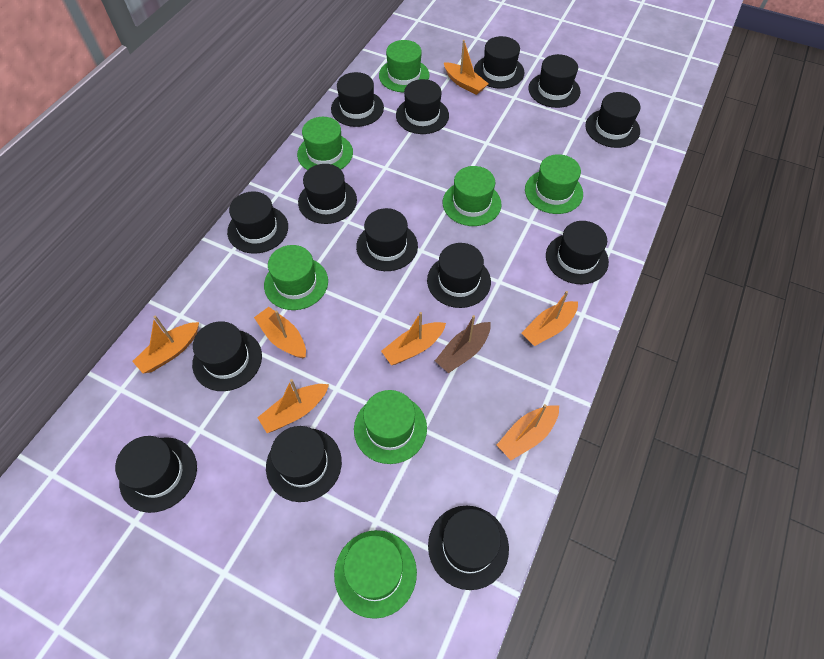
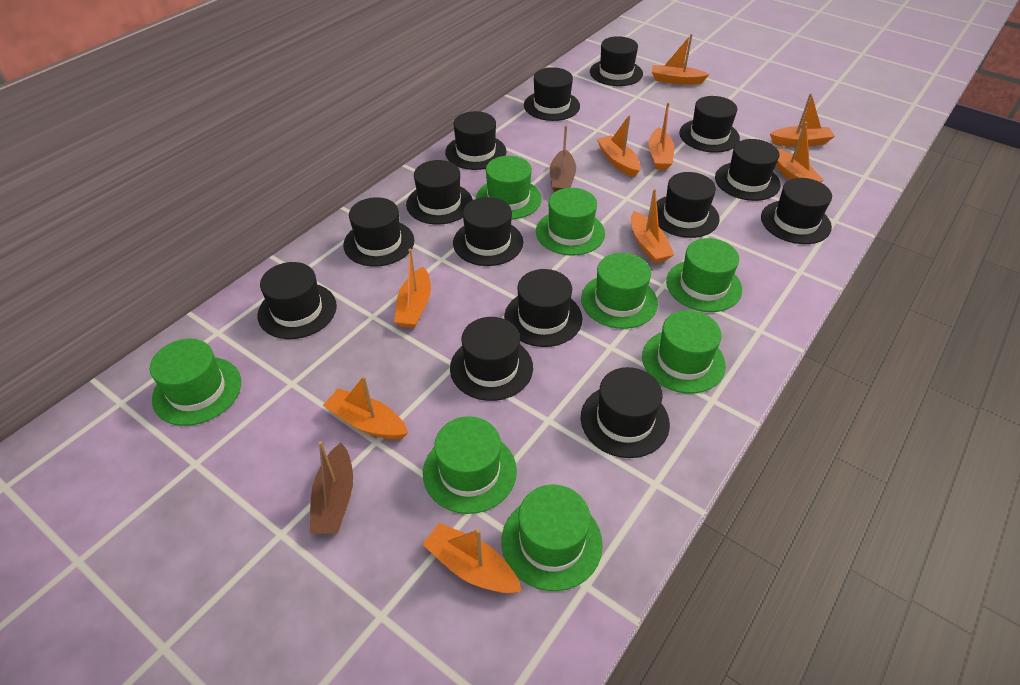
brown boat: 1 -> 2
green hat: 7 -> 8
orange boat: 7 -> 9

